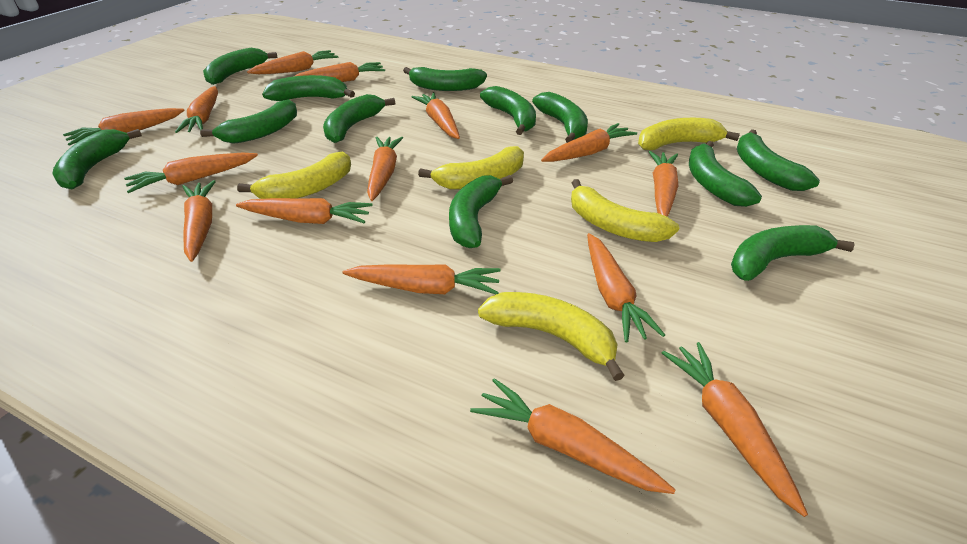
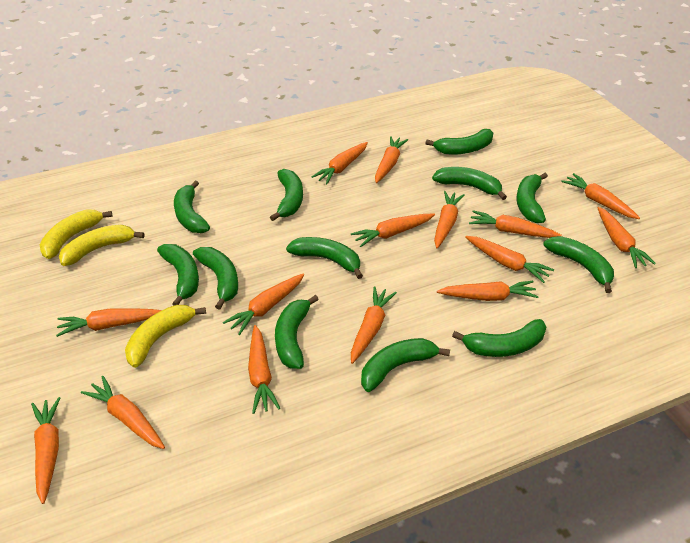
yellow banana: 5 -> 3

